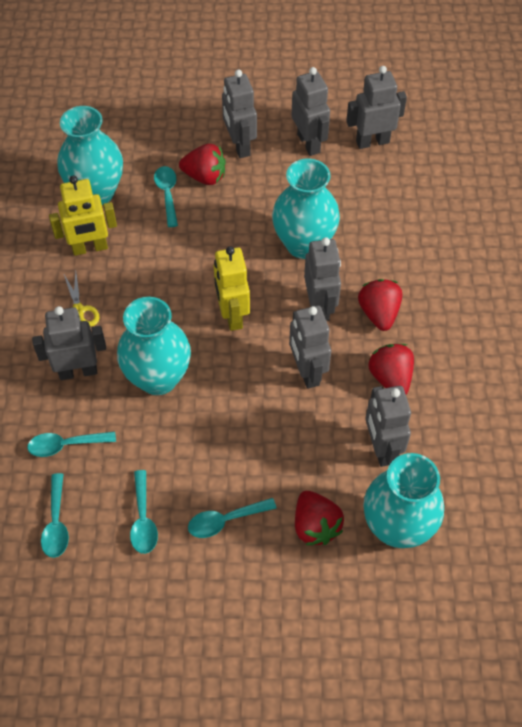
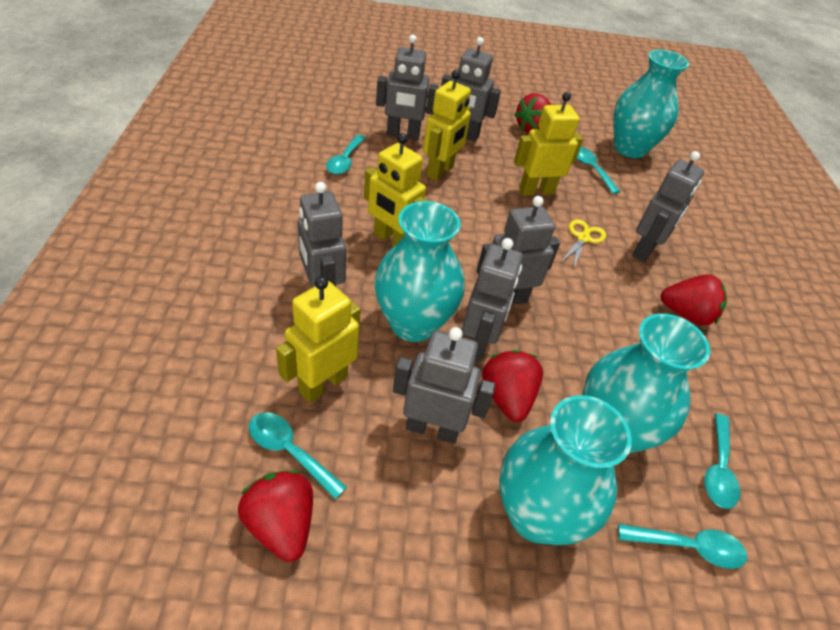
yellow robot: 2 -> 4

